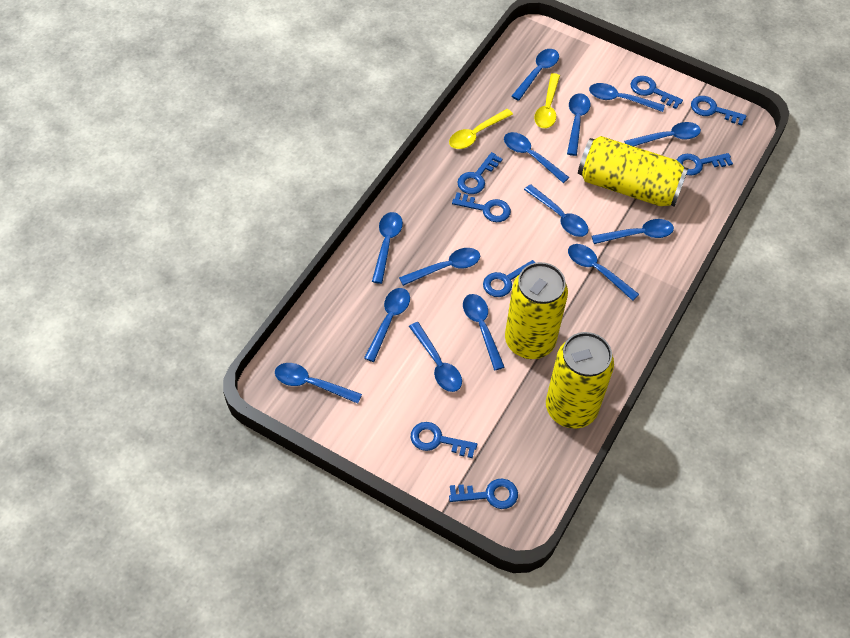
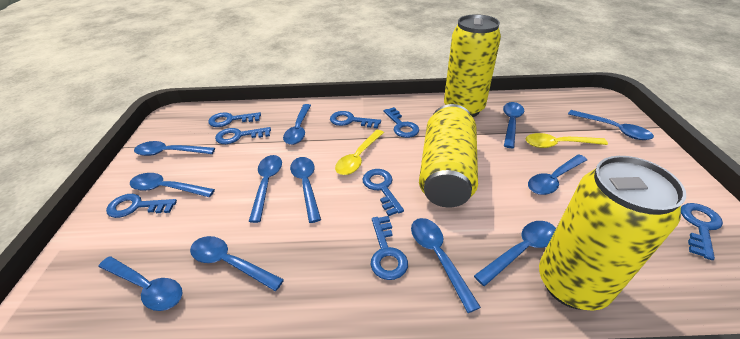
blue spoon: 14 -> 12

